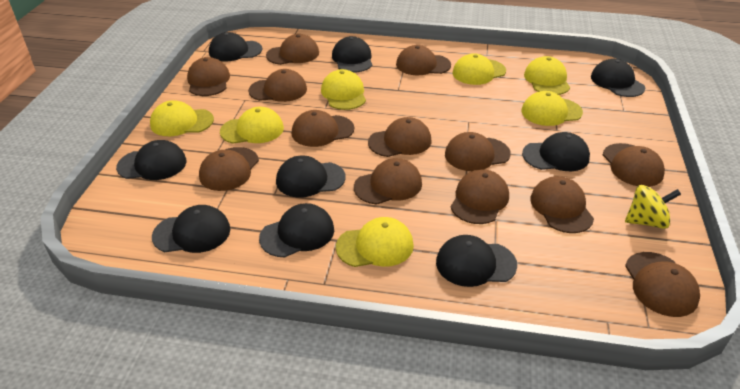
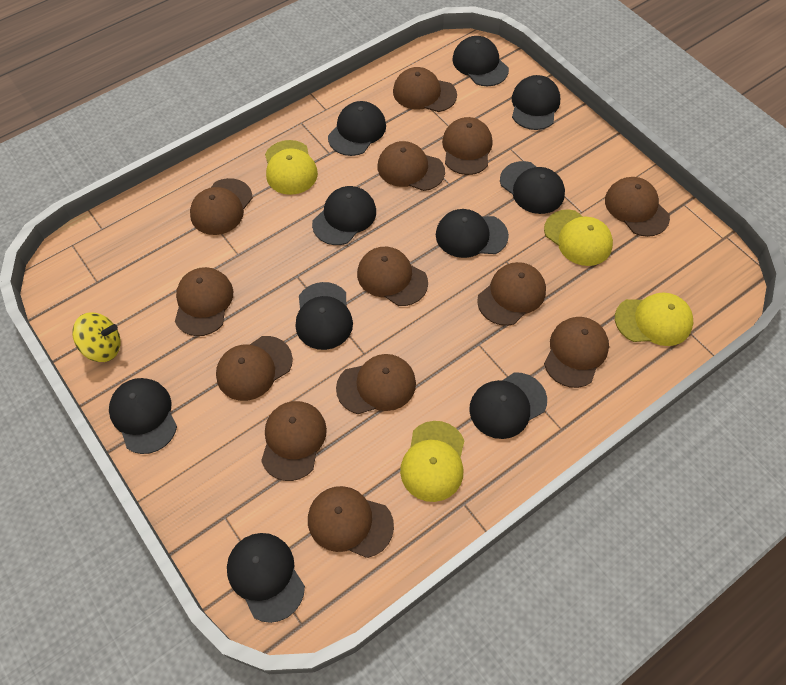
black cap: 9 -> 10
yellow cap: 7 -> 4

